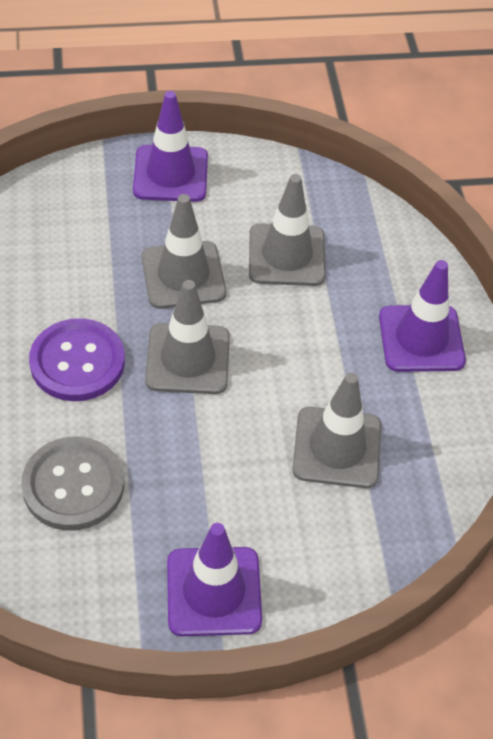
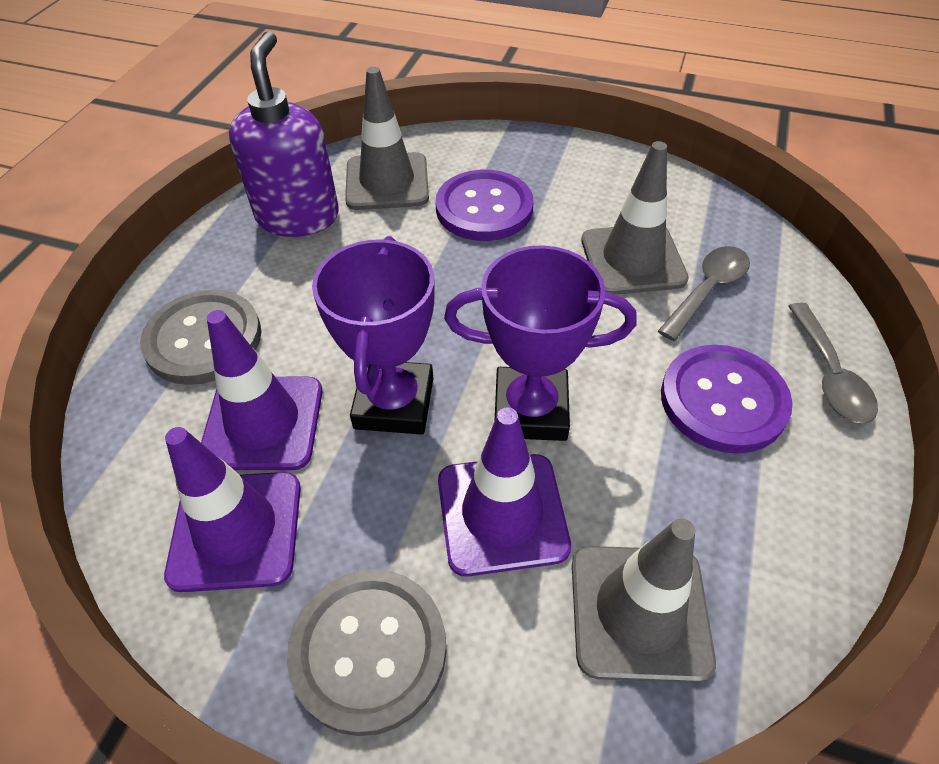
grey button: 1 -> 2
grey spoon: 0 -> 2
grey traffic cone: 4 -> 3
purple button: 1 -> 2
purple soap dispenser: 0 -> 1
purple trophy: 0 -> 2

